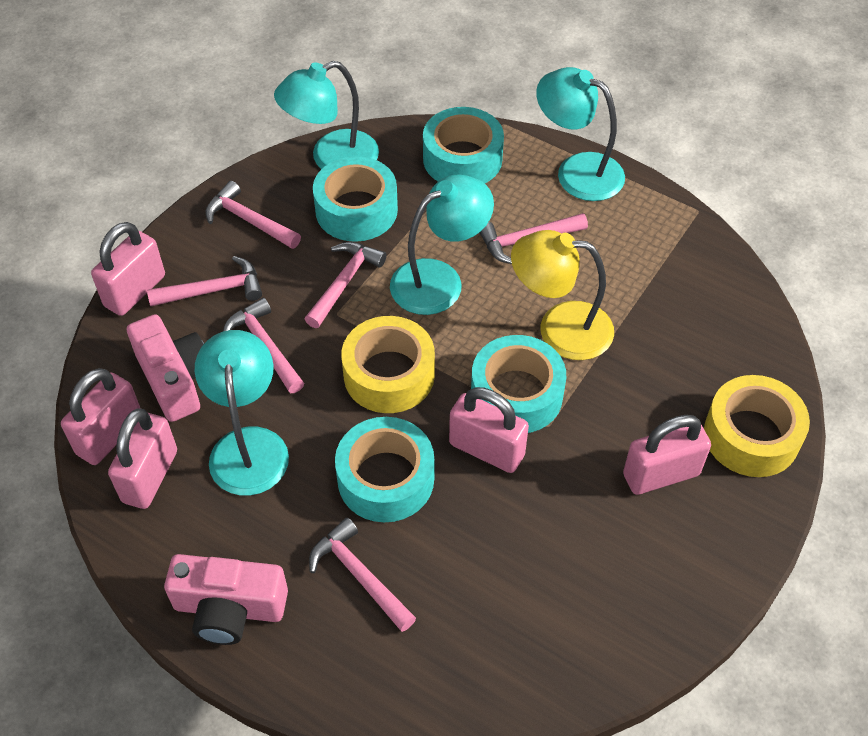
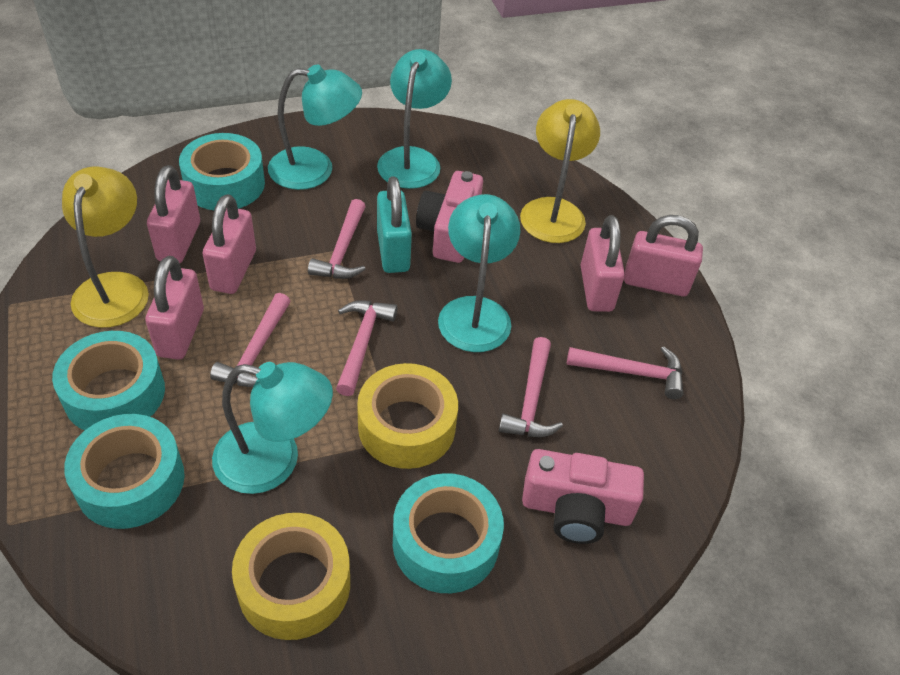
pink hammer: 6 -> 5
turquoise padlock: 0 -> 1
yellow lamp: 1 -> 2

